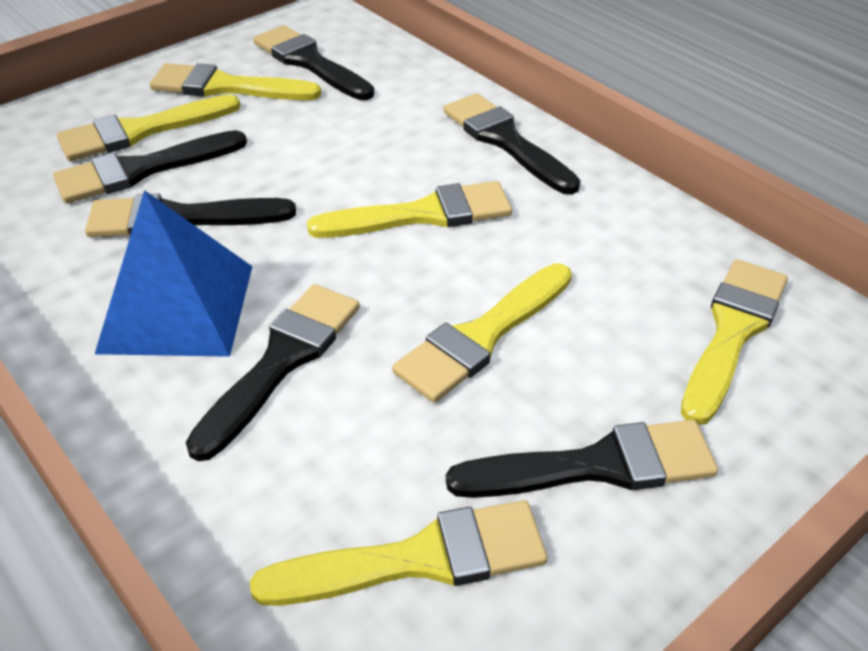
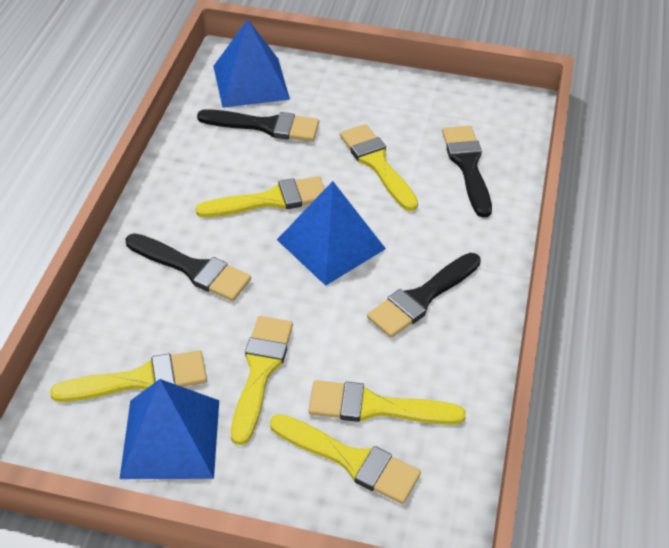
black brush: 6 -> 4
blue pyramid: 1 -> 3

